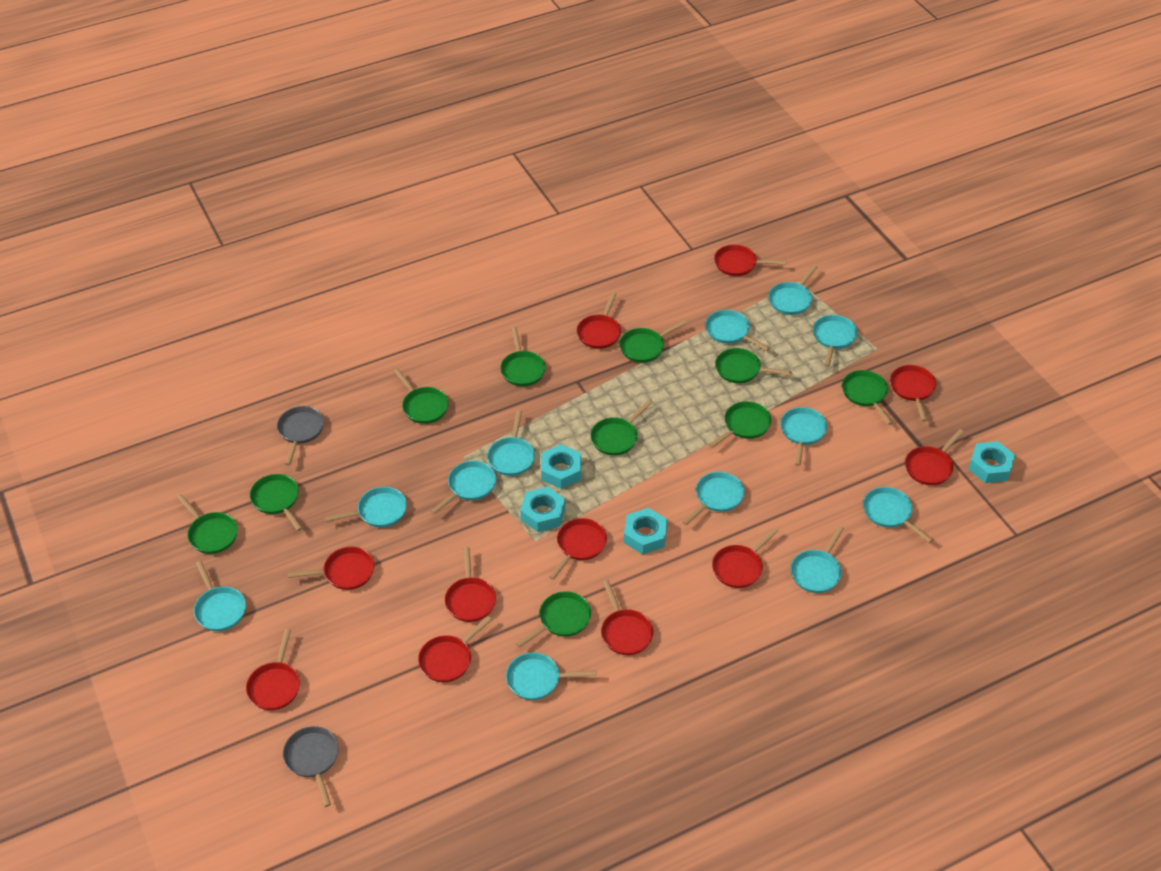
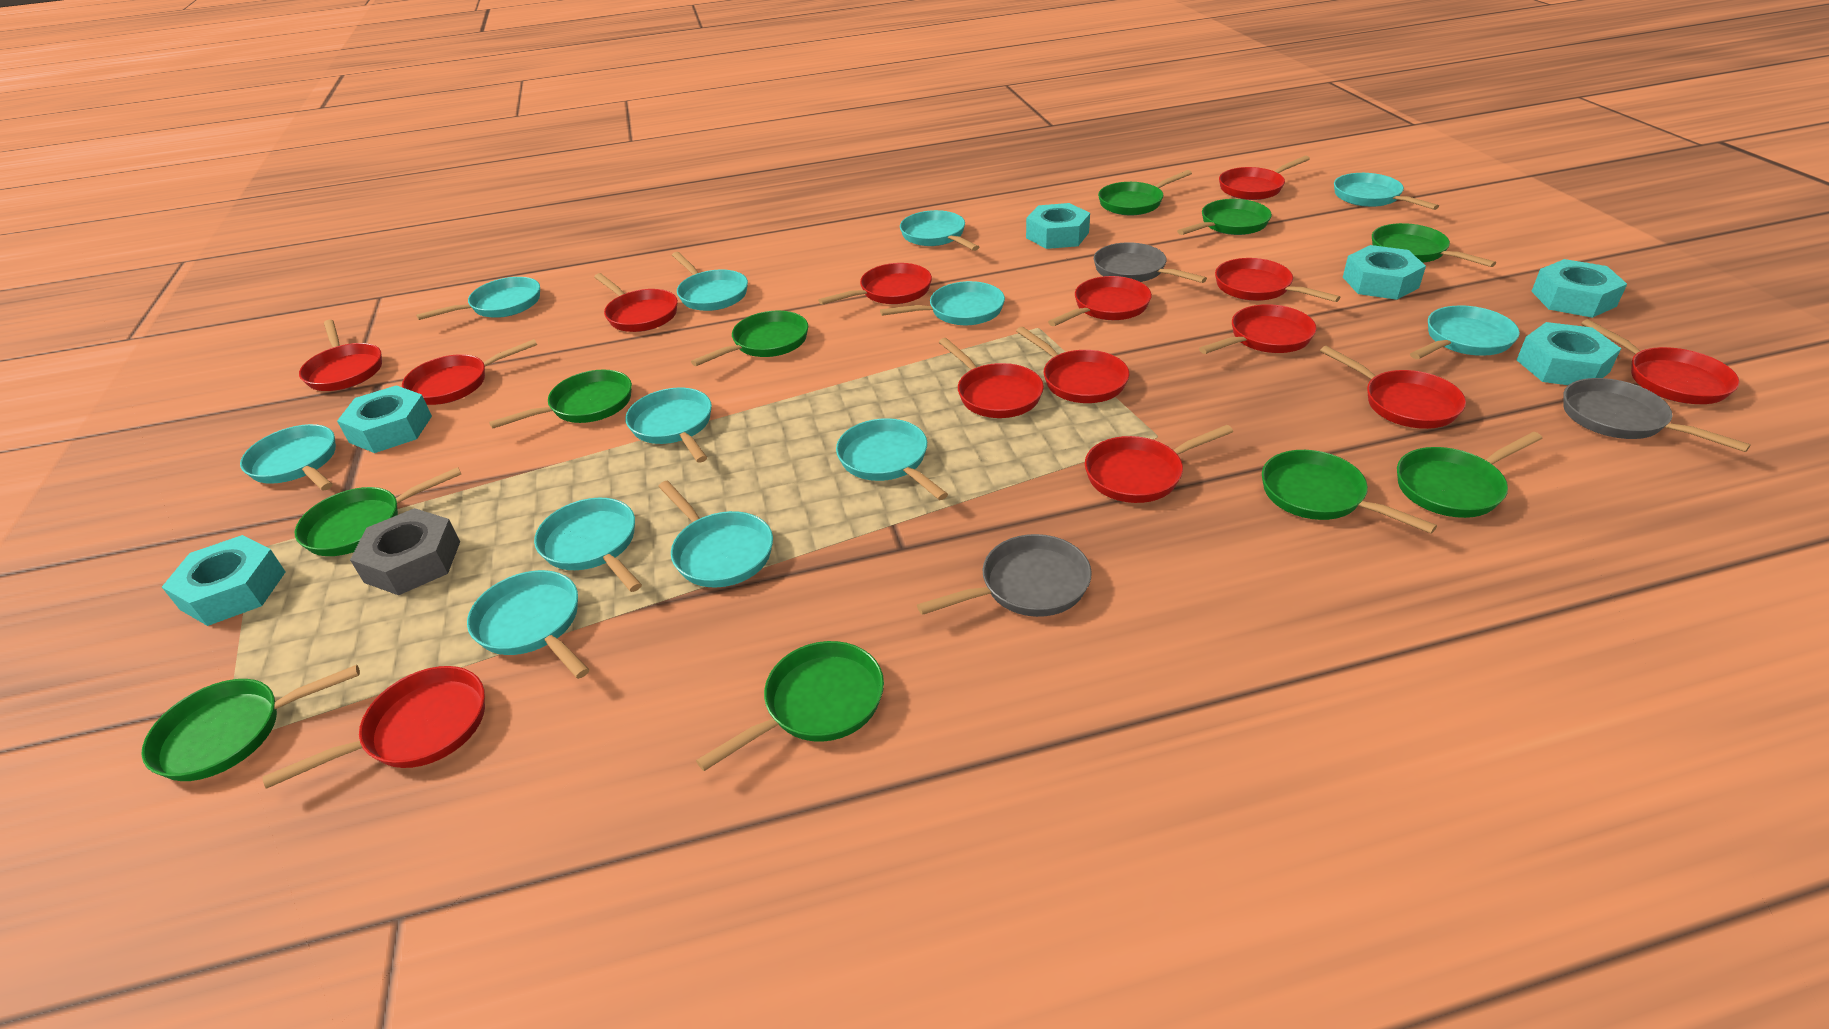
grey nut: 0 -> 1
grey pan: 2 -> 3
red pan: 11 -> 14
turquoise nut: 4 -> 6

